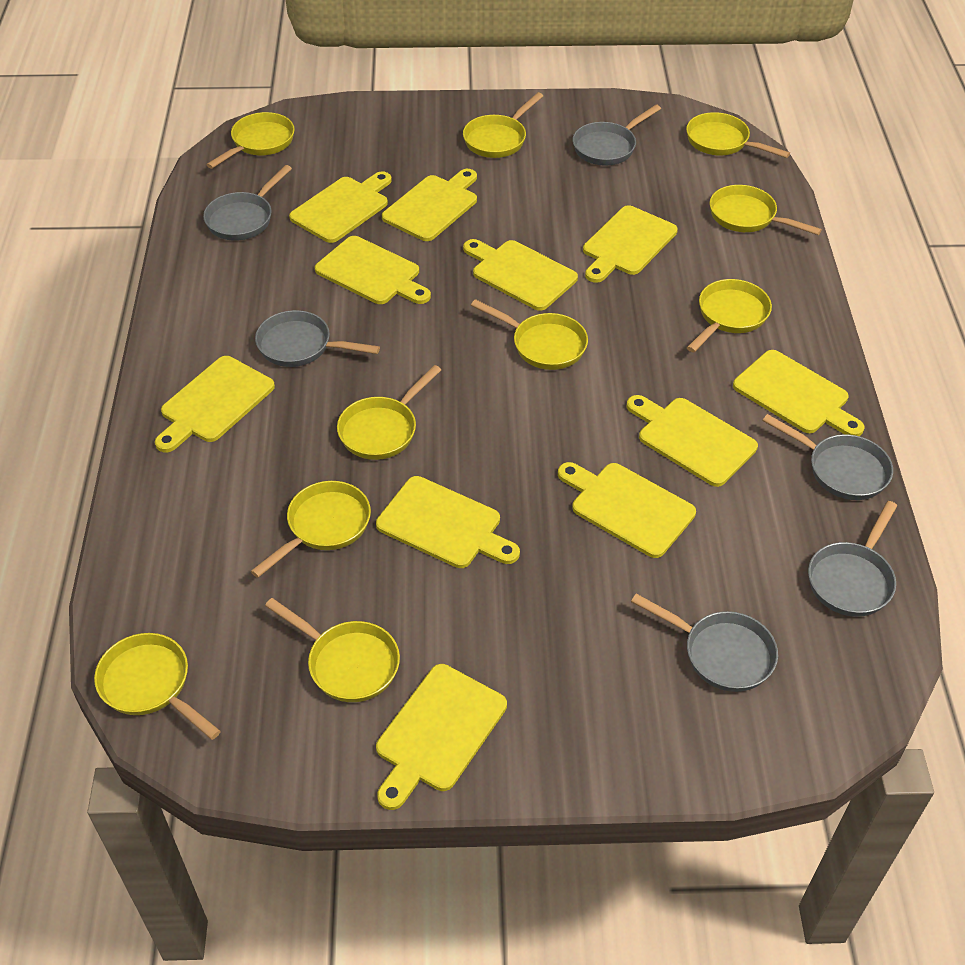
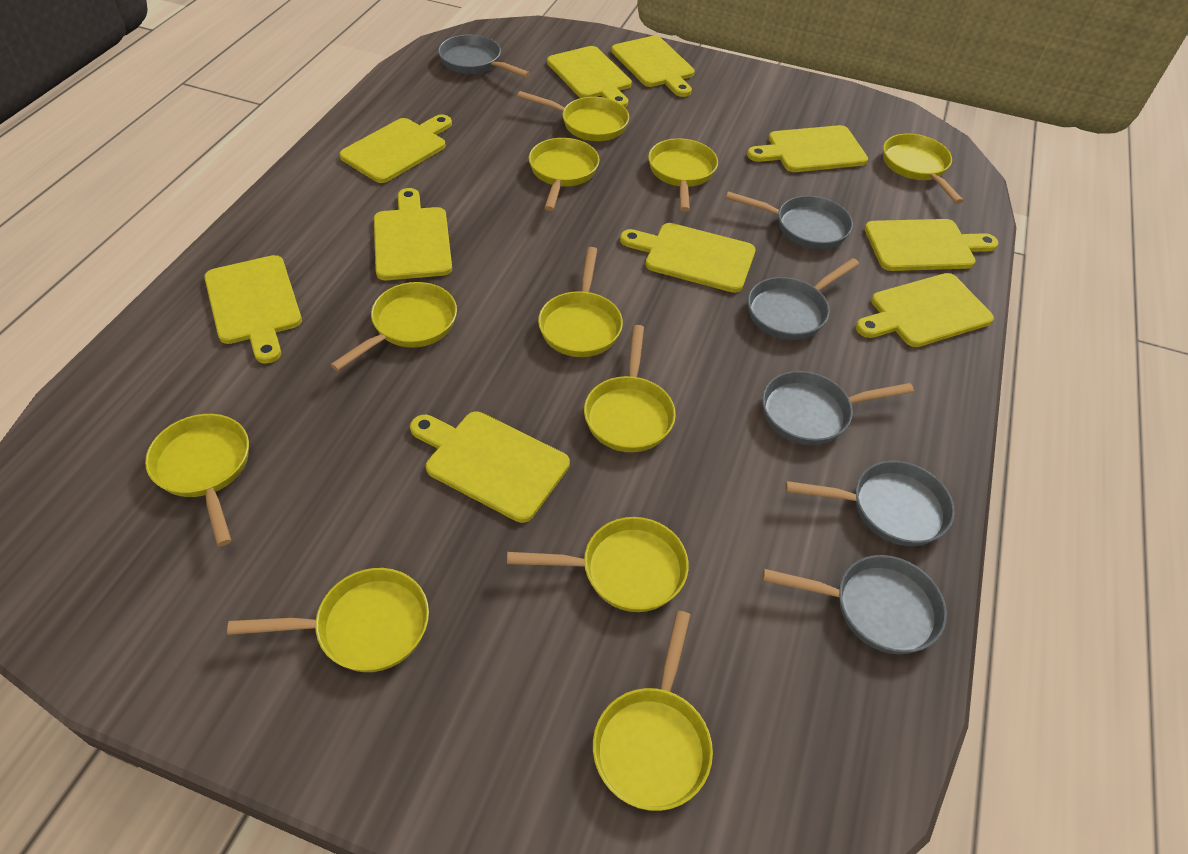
yellow cutting board: 11 -> 10
yellow pan: 10 -> 11

